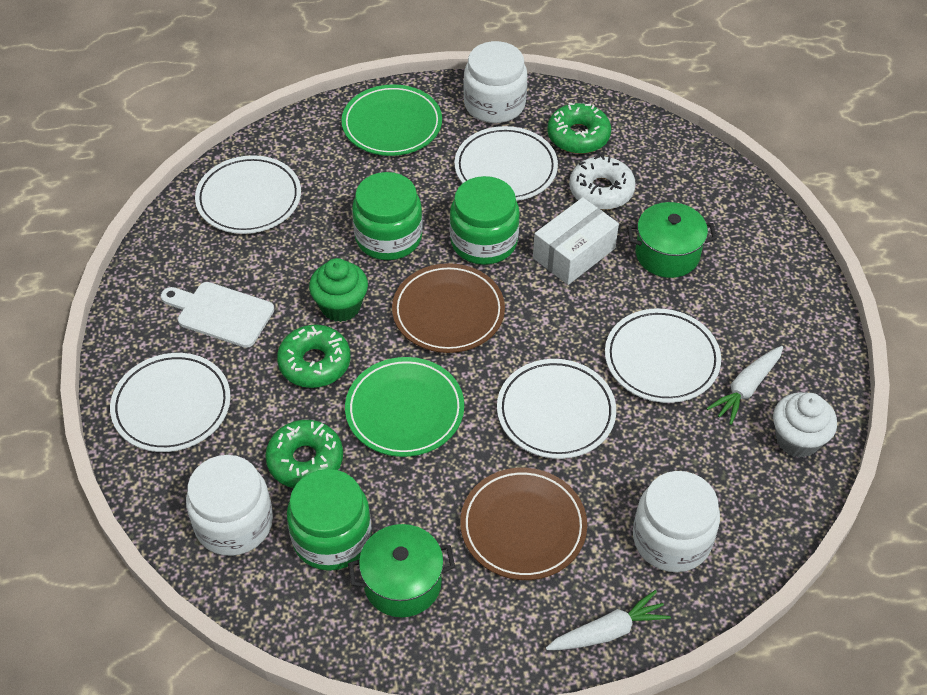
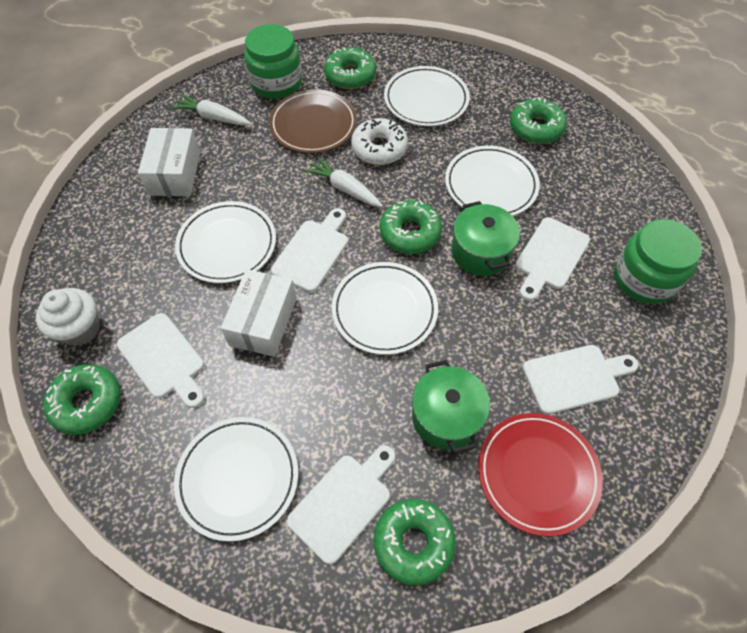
brown plate: 2 -> 1
green cupcake: 1 -> 0
green donut: 3 -> 5
green jar: 3 -> 2
green plate: 2 -> 0
red plate: 0 -> 1
white box: 1 -> 2
white cutting board: 1 -> 5
white jar: 3 -> 0

